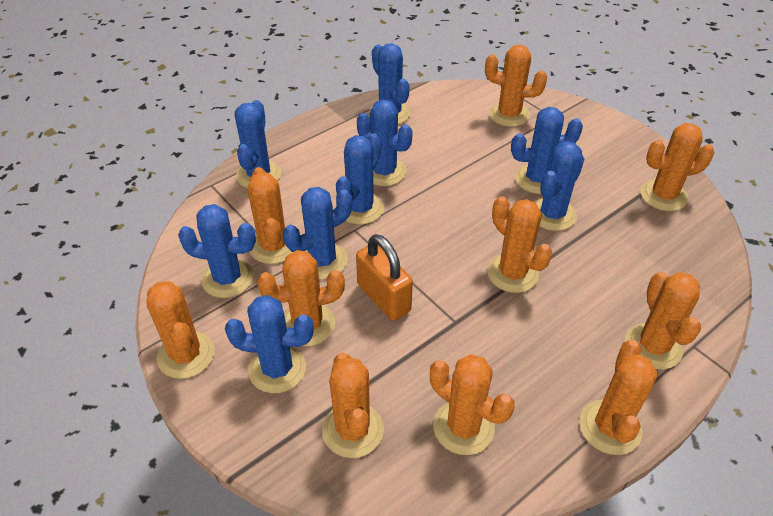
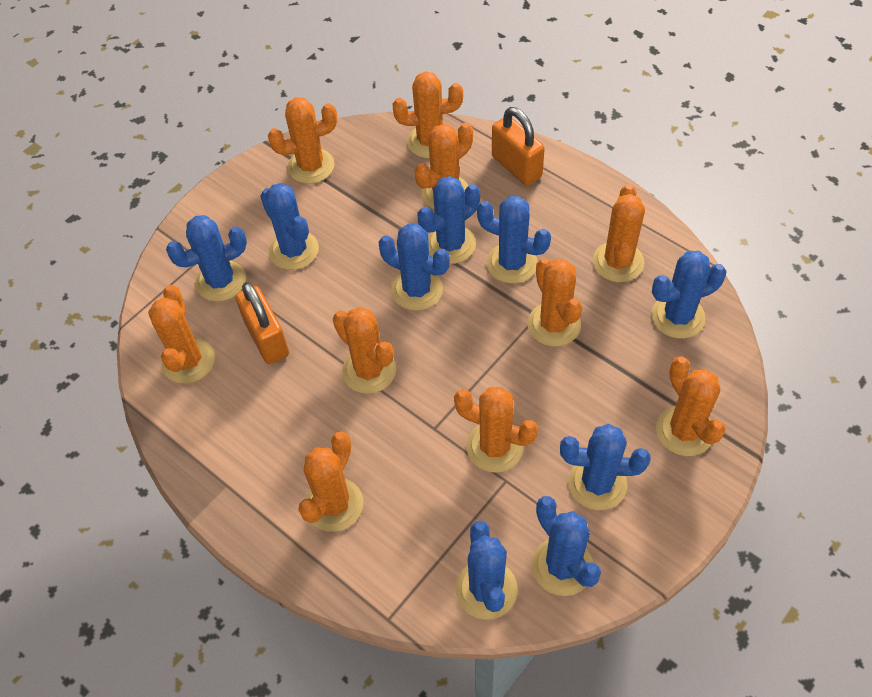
orange padlock: 1 -> 2

